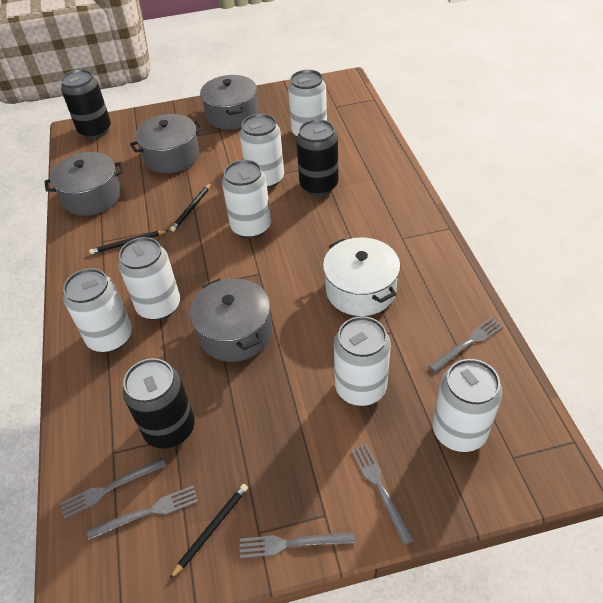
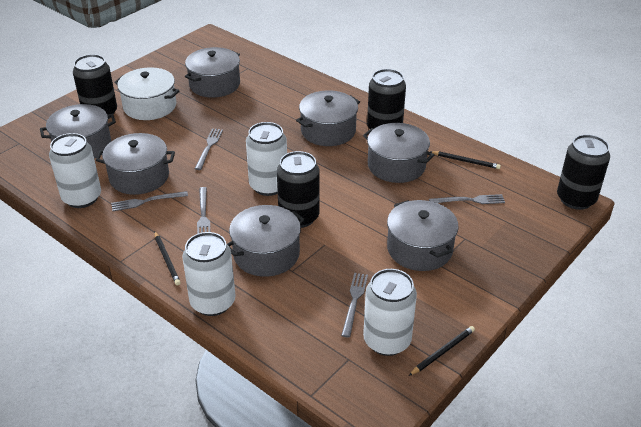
black can: 3 -> 4
grey pot: 4 -> 7
white can: 7 -> 4

